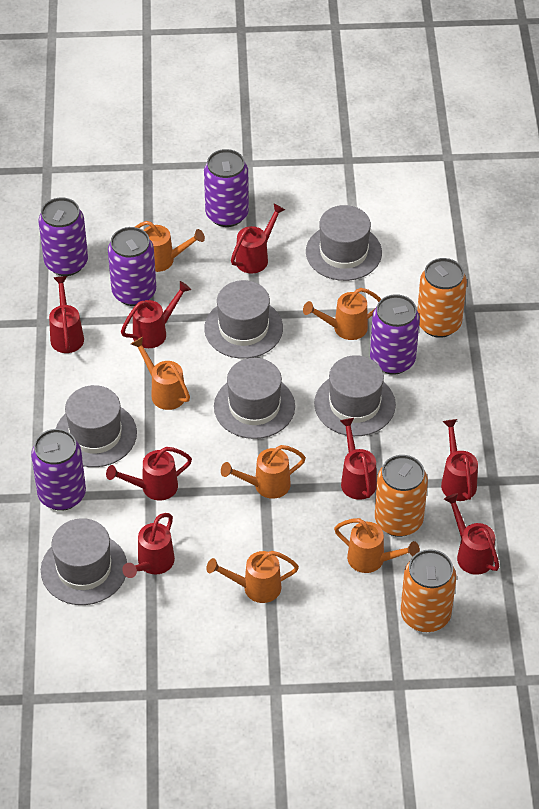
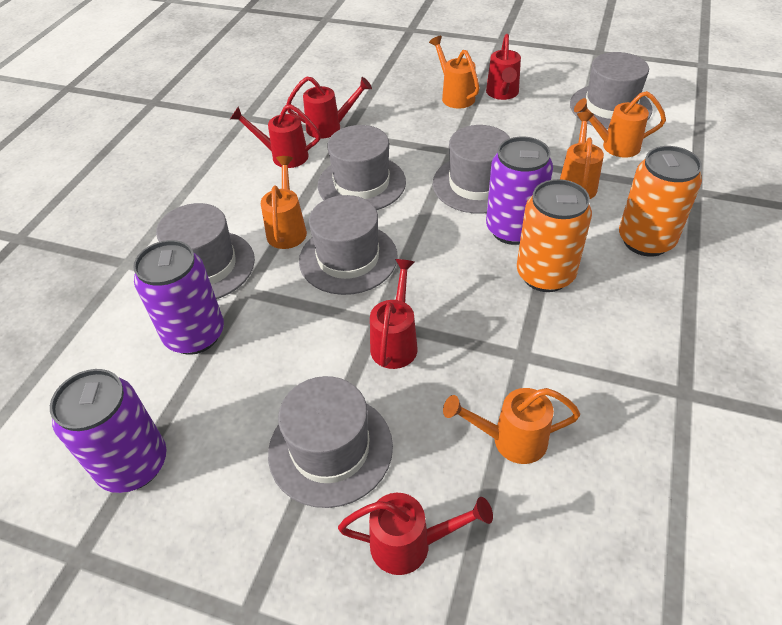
orange can: 3 -> 2
orange watering can: 6 -> 5
purple can: 5 -> 3
red watering can: 8 -> 5

